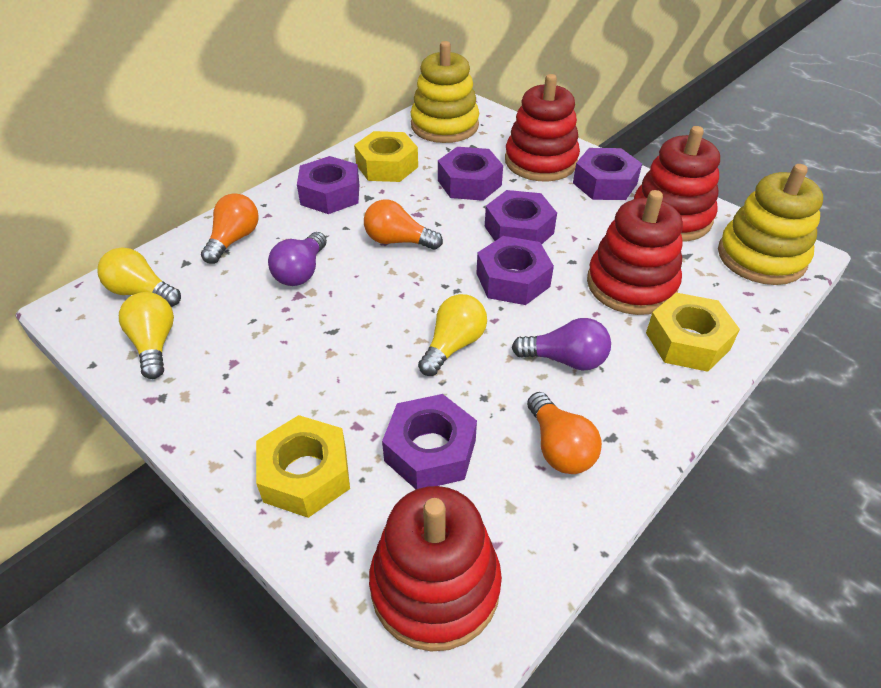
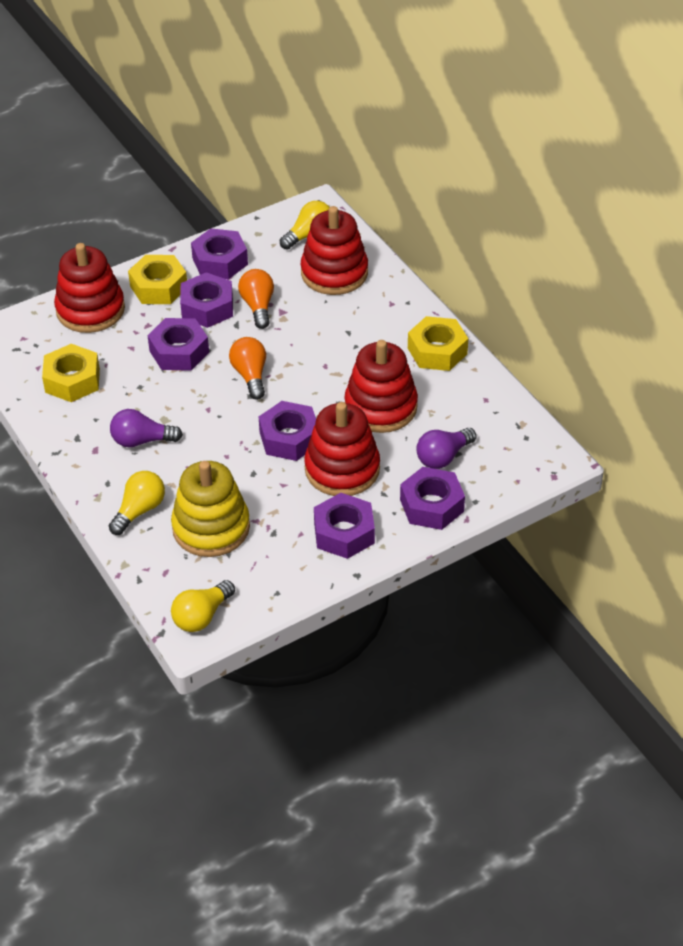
orange light bulb: 3 -> 2
yellow stacking toy: 2 -> 1

